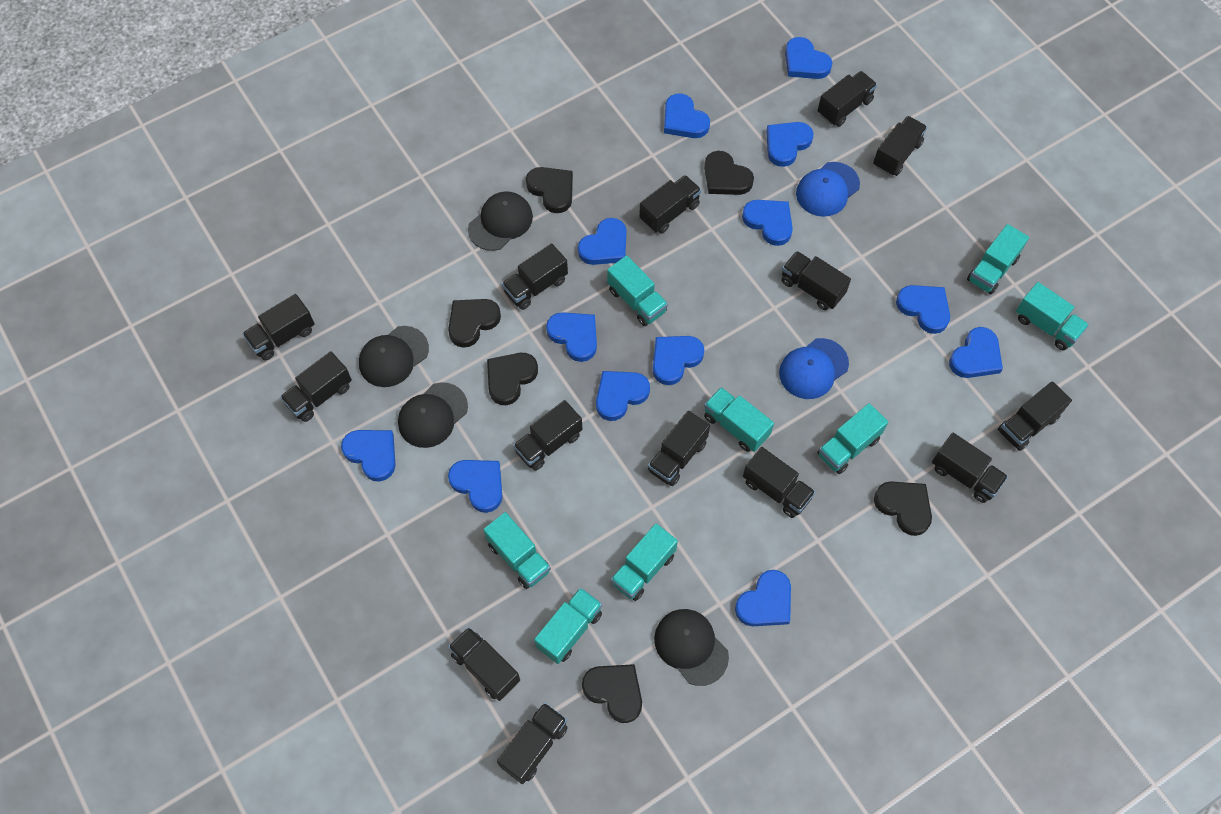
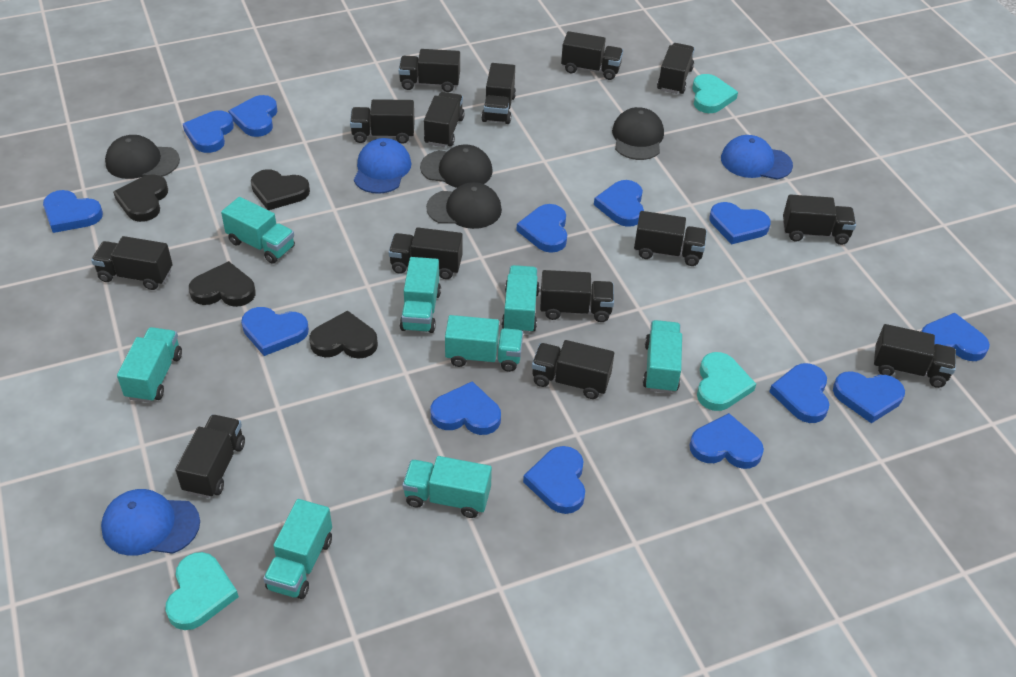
black heart: 6 -> 4
blue cap: 2 -> 3
turquoise heart: 0 -> 3

